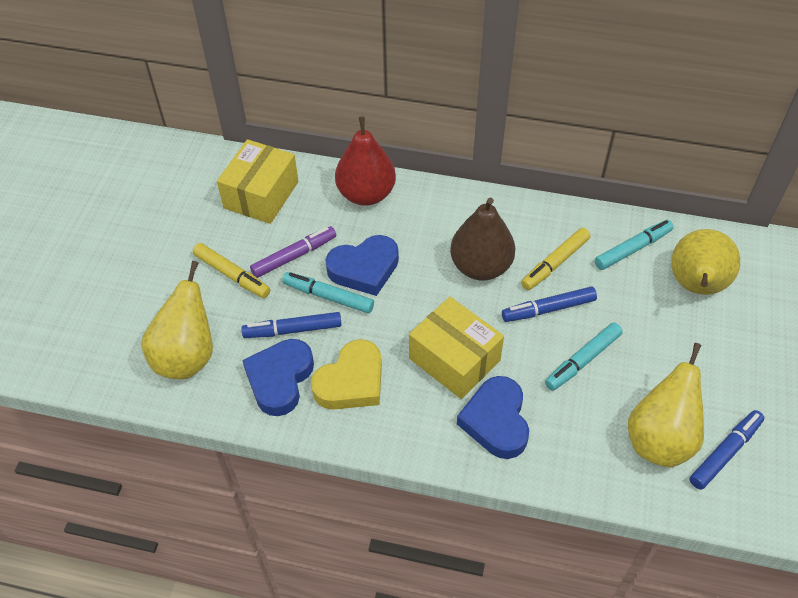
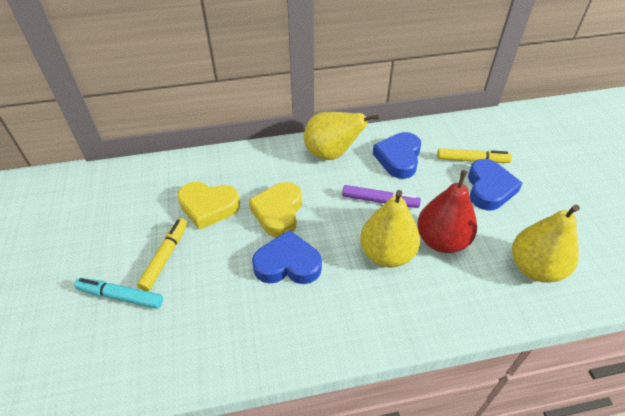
blue marker: 3 -> 0
brown pear: 1 -> 0
turquoise marker: 3 -> 1
yellow box: 2 -> 0
yellow heart: 1 -> 2

